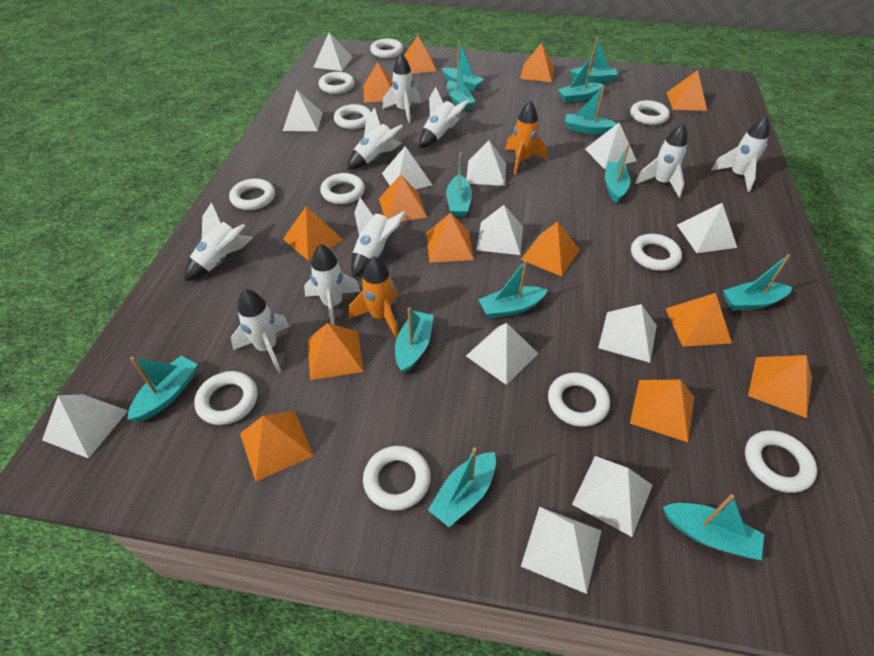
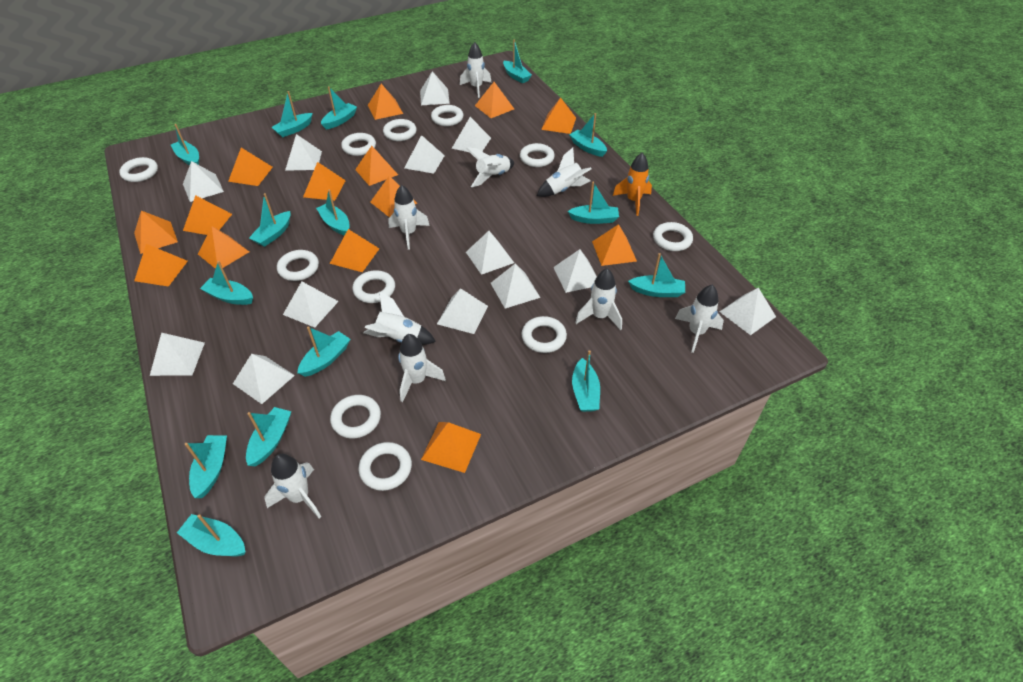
orange pyramid: 13 -> 14
orange rocket: 2 -> 1
turquoise boat: 13 -> 15
white pyramid: 12 -> 13

